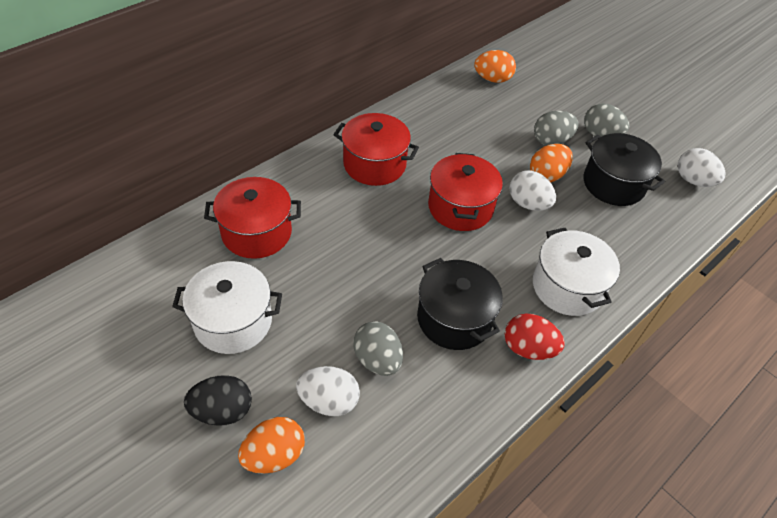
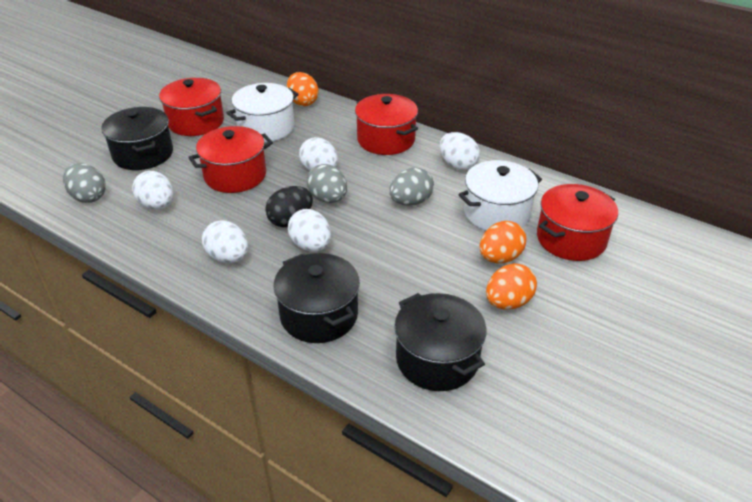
black pot: 2 -> 3
red egg: 1 -> 0
red pot: 3 -> 4
white egg: 3 -> 5

